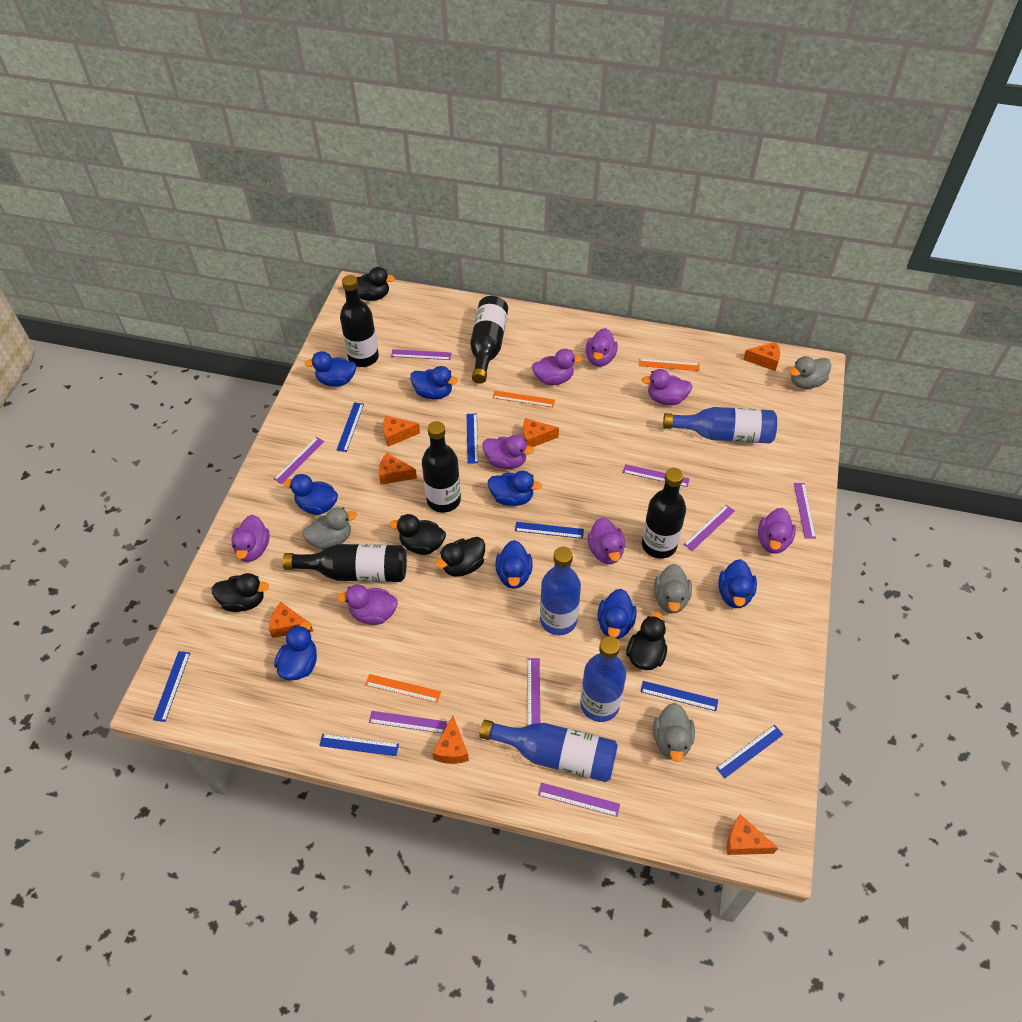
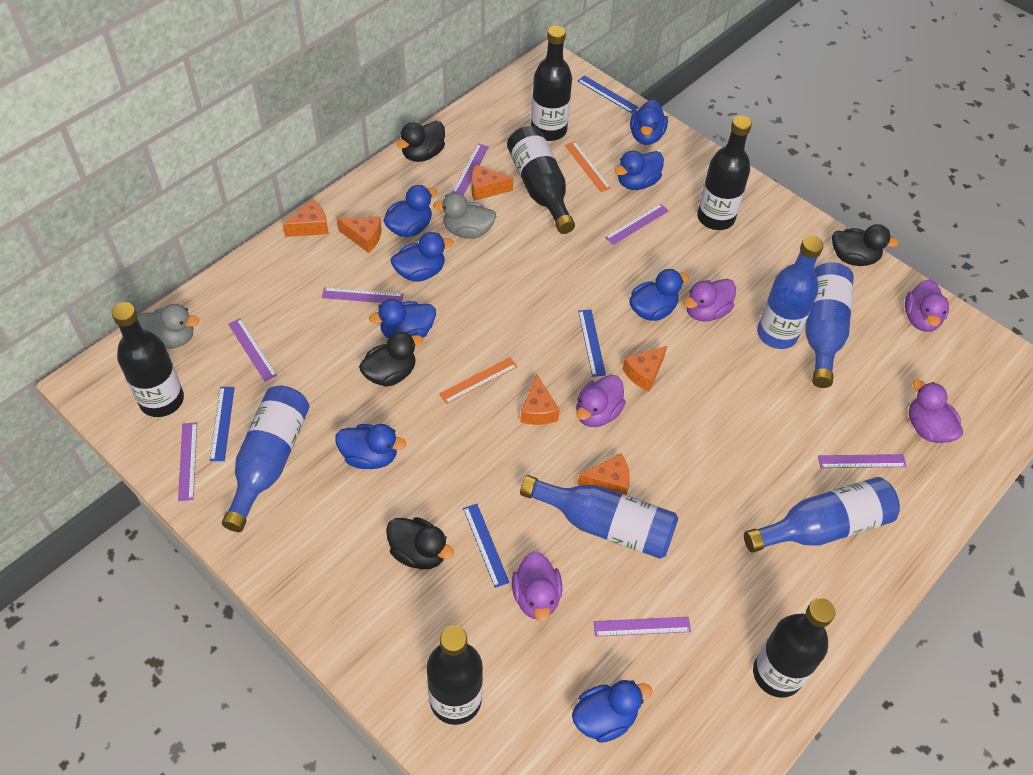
black bottle: 5 -> 6
black duck: 5 -> 4
blue bottle: 4 -> 5
blue ruler: 7 -> 4
grey duck: 4 -> 2
orange cheese: 7 -> 6
orange ruler: 3 -> 2
purple duck: 8 -> 5
purple ruler: 8 -> 7

